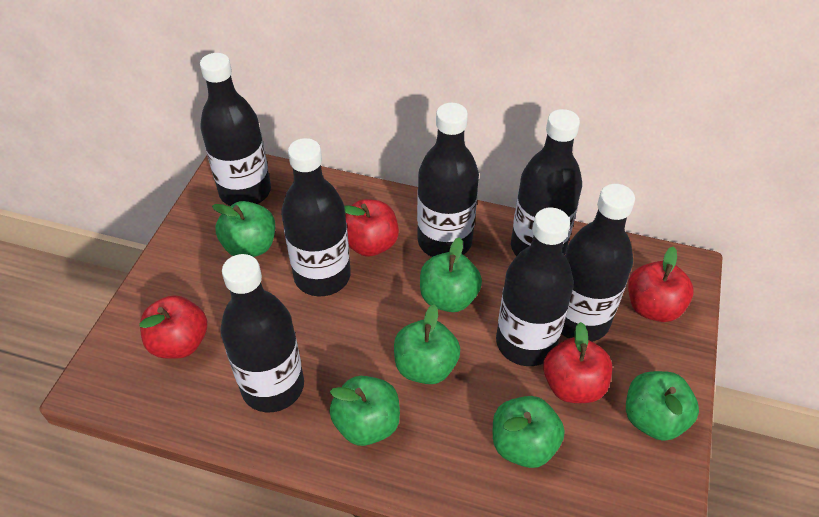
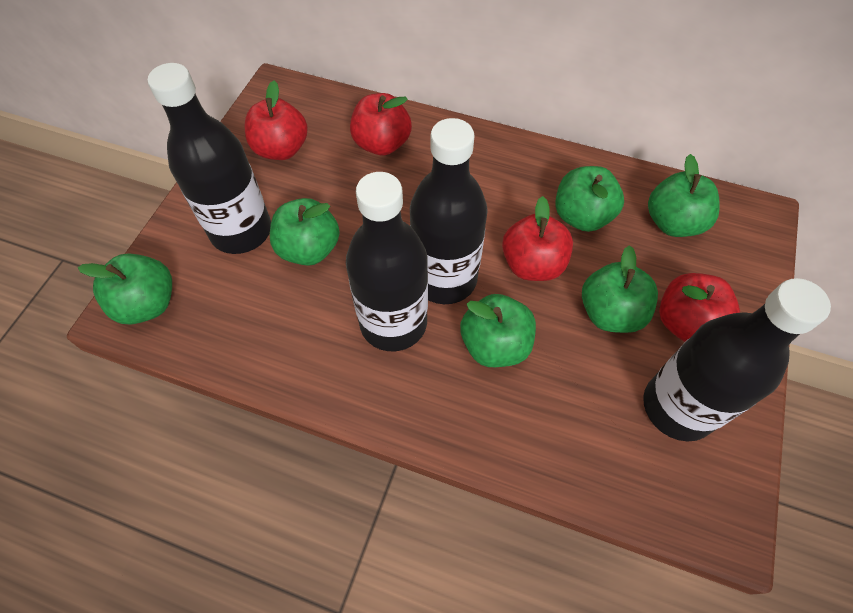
black bottle: 7 -> 4

